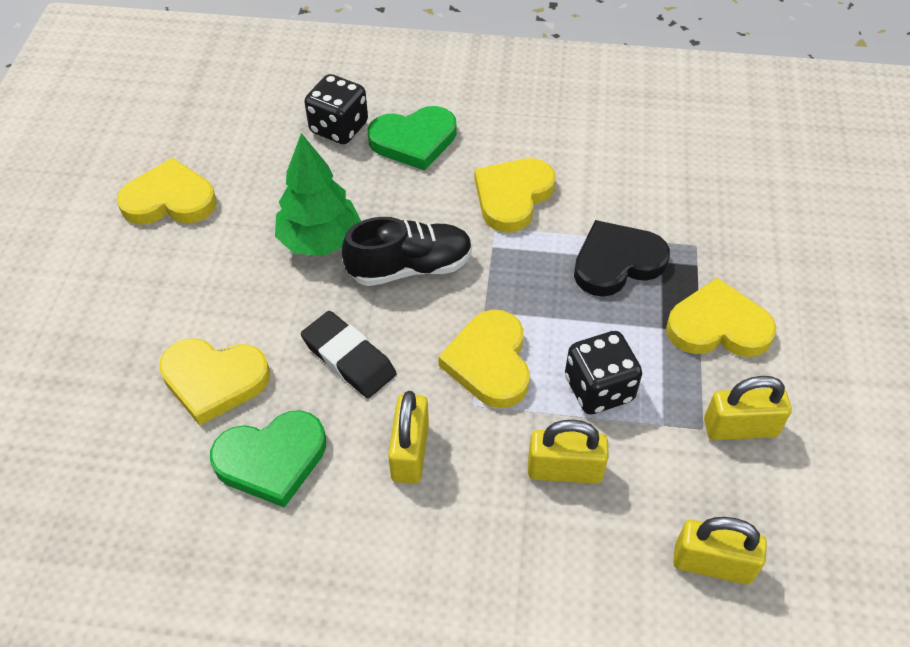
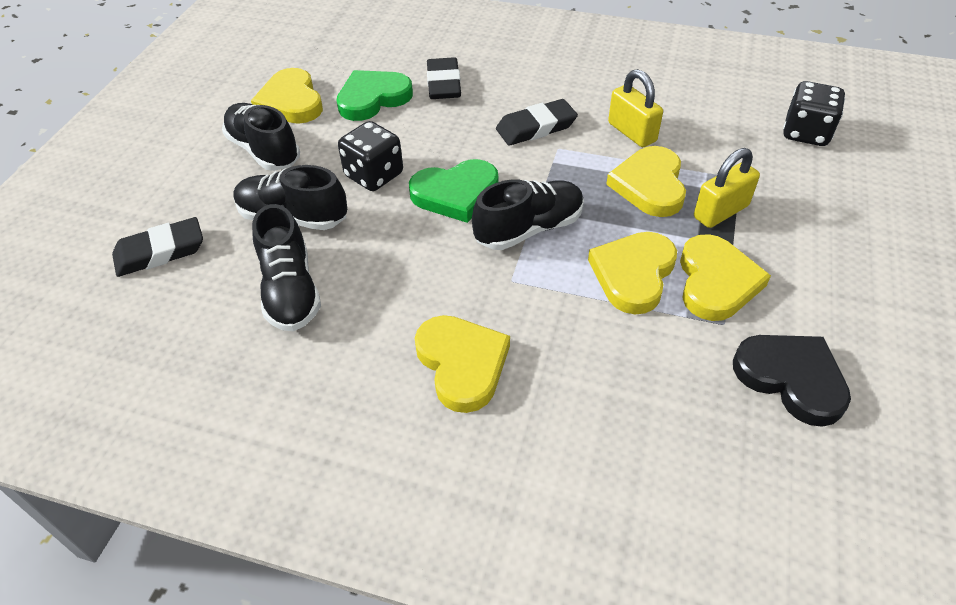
black eraser: 1 -> 3
black shoe: 1 -> 4
green tree: 1 -> 0
yellow padlock: 4 -> 2

